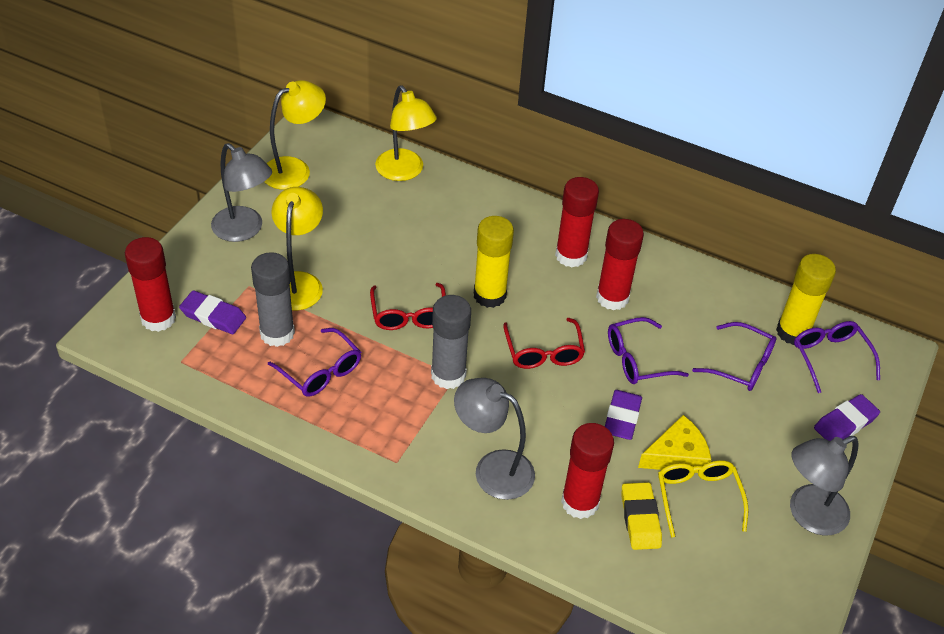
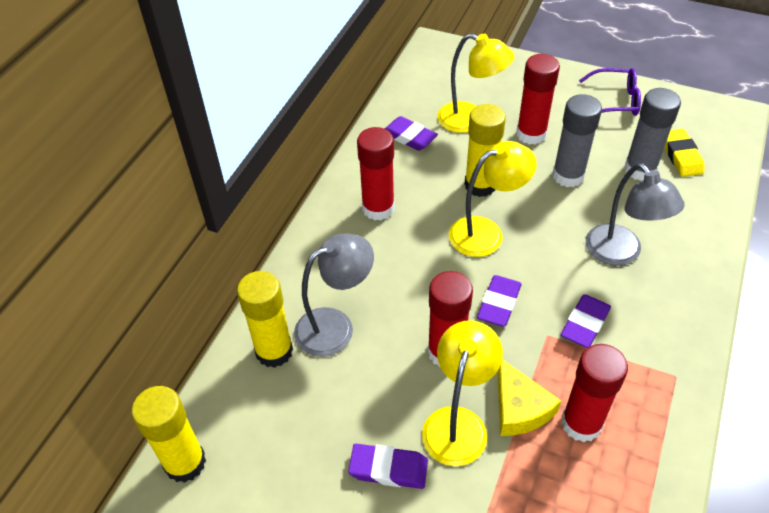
grey lamp: 3 -> 2
purple eraser: 3 -> 4
purple glasses: 4 -> 1
red glasses: 2 -> 0
yellow glasses: 1 -> 0
yellow glue stick: 2 -> 3

